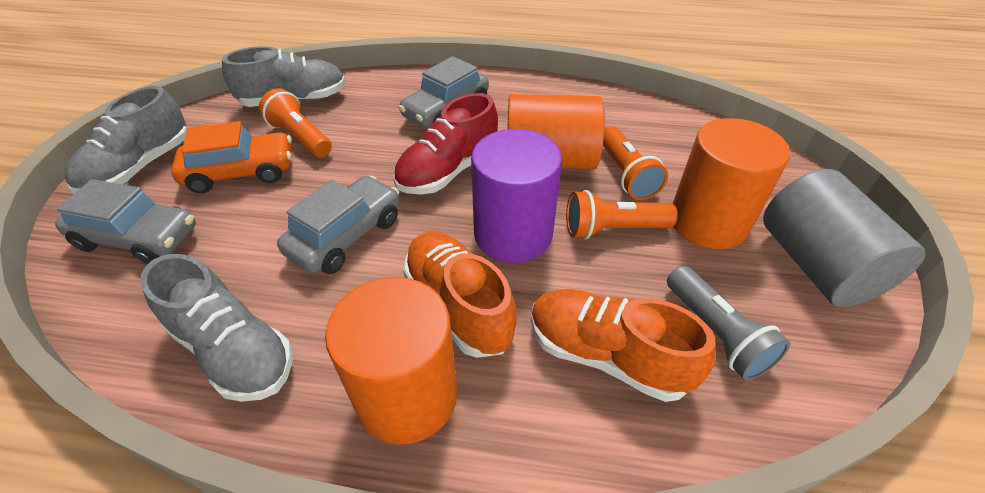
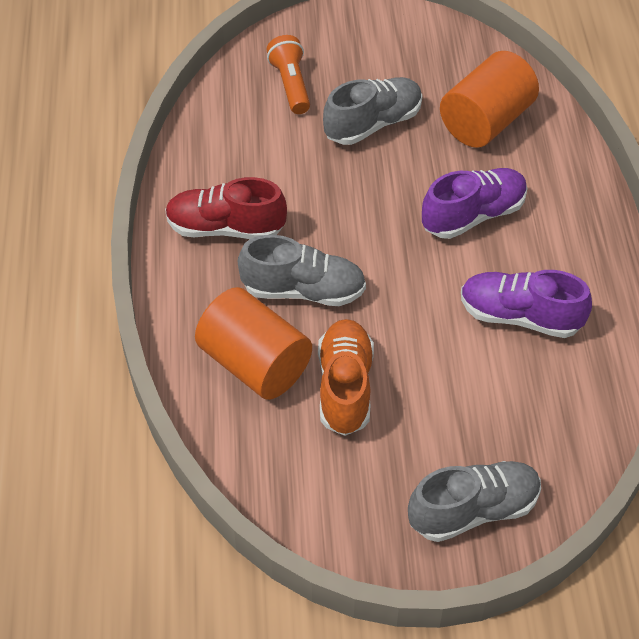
grey car: 3 -> 0
grey cylinder: 1 -> 0
grey flashlight: 1 -> 0
orange car: 1 -> 0
orange cylinder: 3 -> 2
orange flashlight: 3 -> 1
orange shoe: 2 -> 1
purple cylinder: 1 -> 0
purple shoe: 0 -> 2

